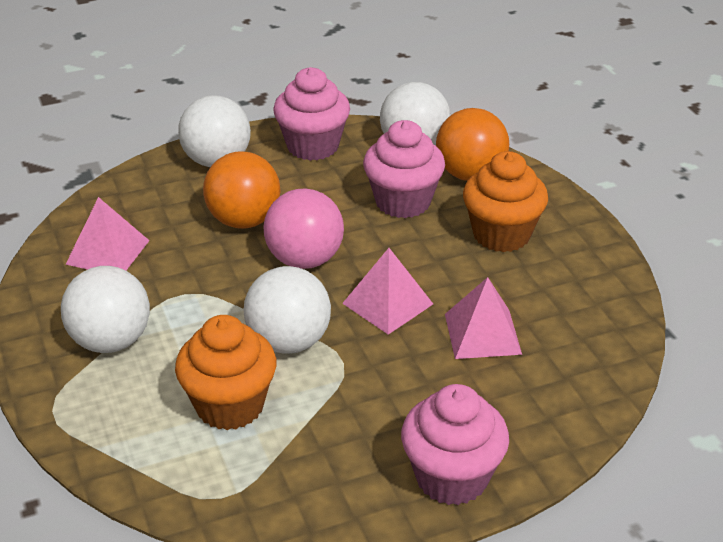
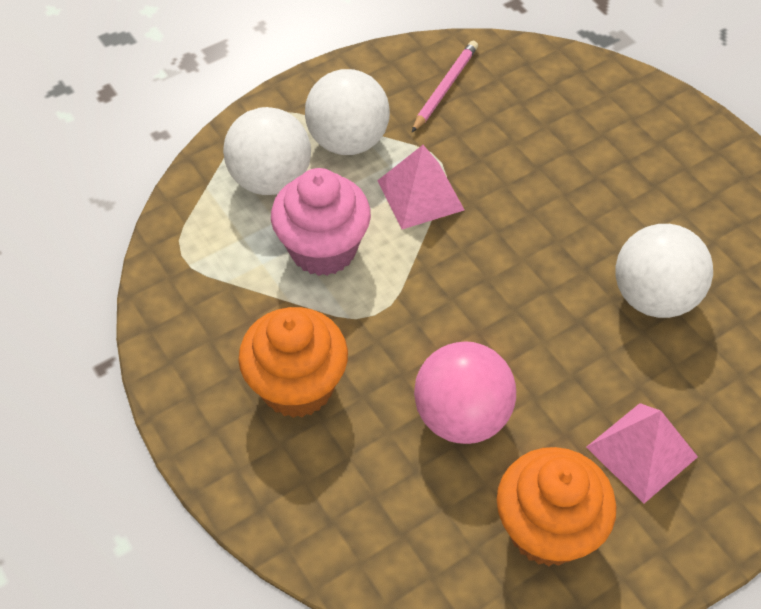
orange ball: 2 -> 0
pink cupcake: 3 -> 1
pink pencil: 0 -> 1
pink pyramid: 3 -> 2
white ball: 4 -> 3

